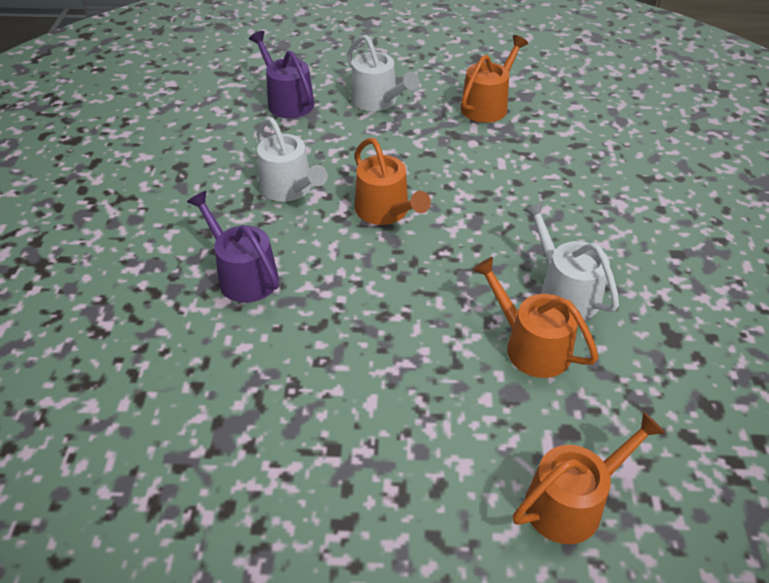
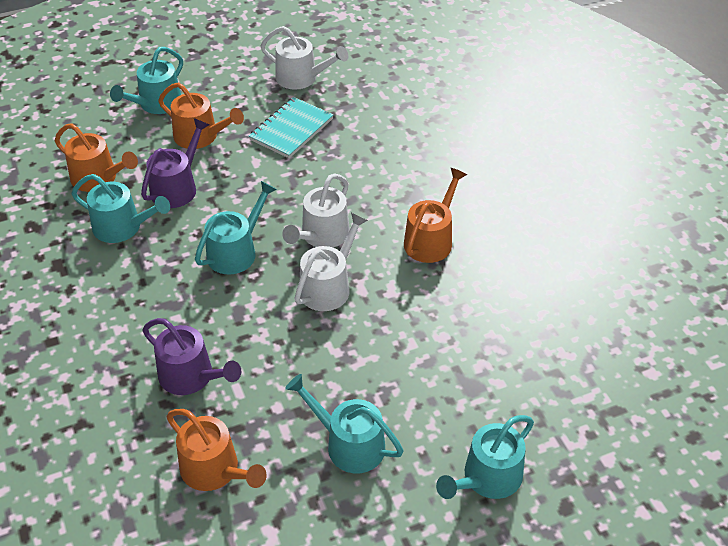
turquoise notebook: 0 -> 1
turquoise watering can: 0 -> 5

